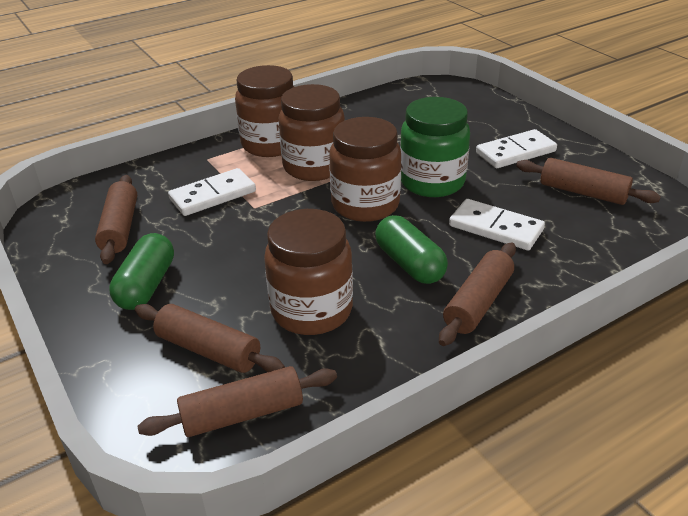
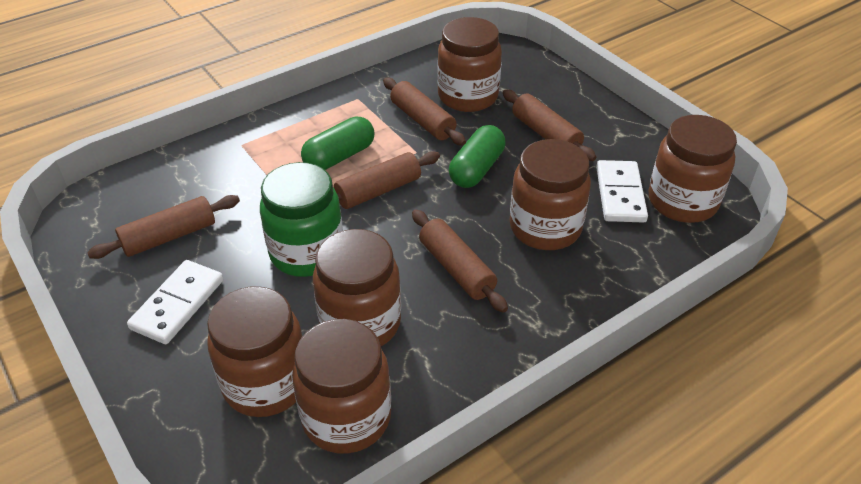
brown jar: 4 -> 6
white domino: 3 -> 2

